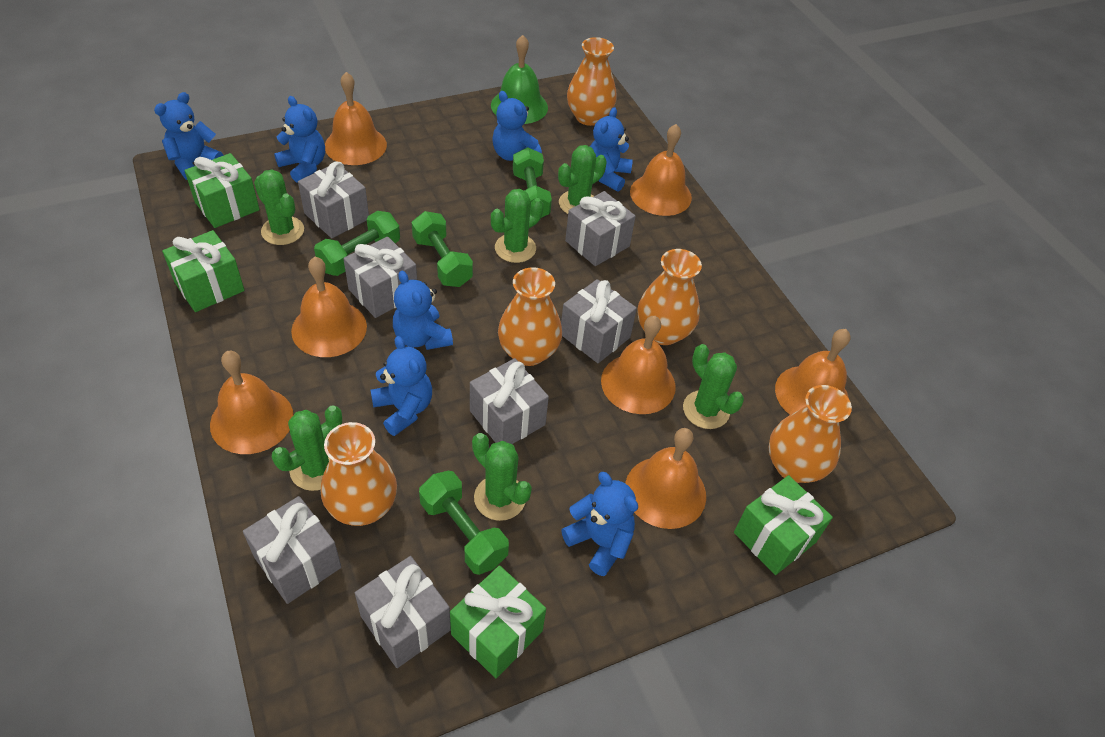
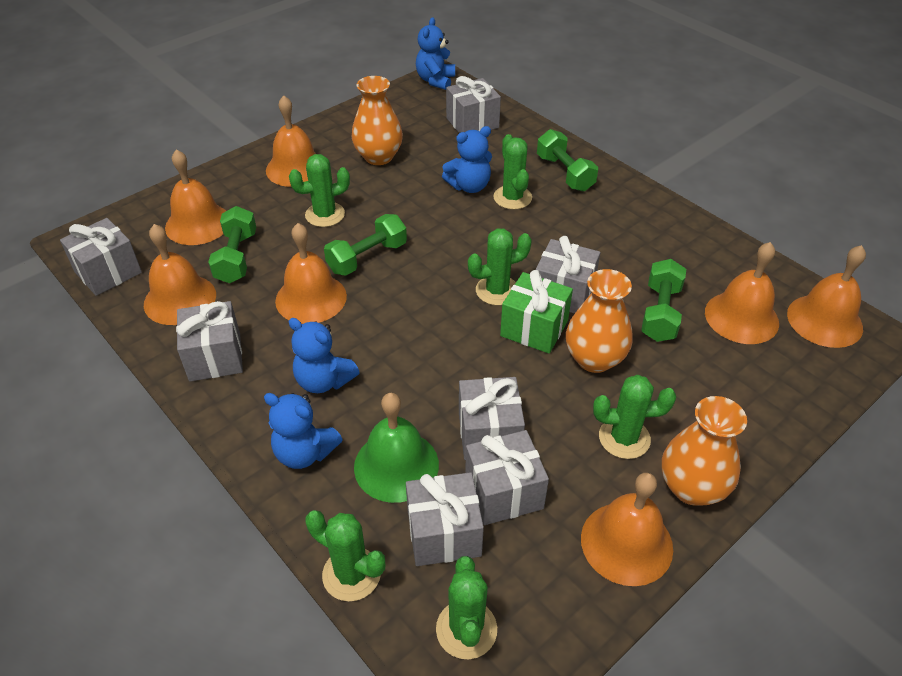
blue teddy bear: 7 -> 4
green gift: 4 -> 1
orange vase: 5 -> 3

